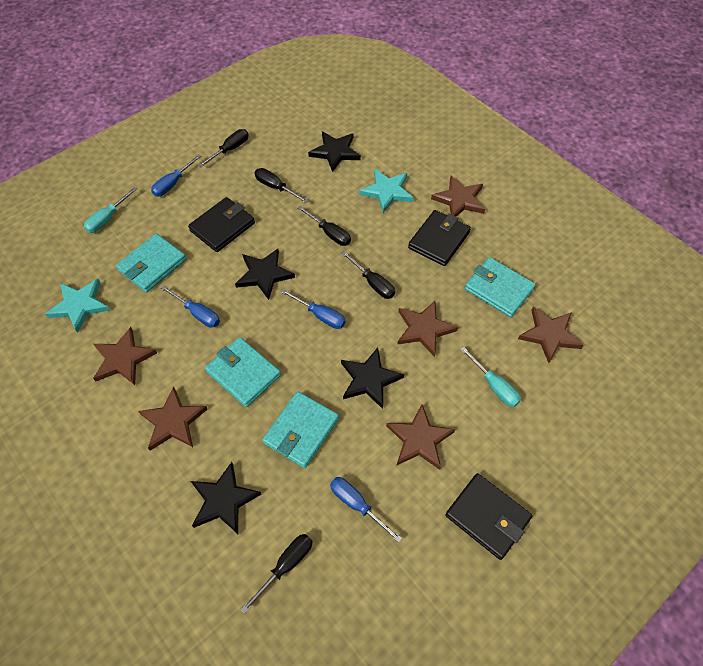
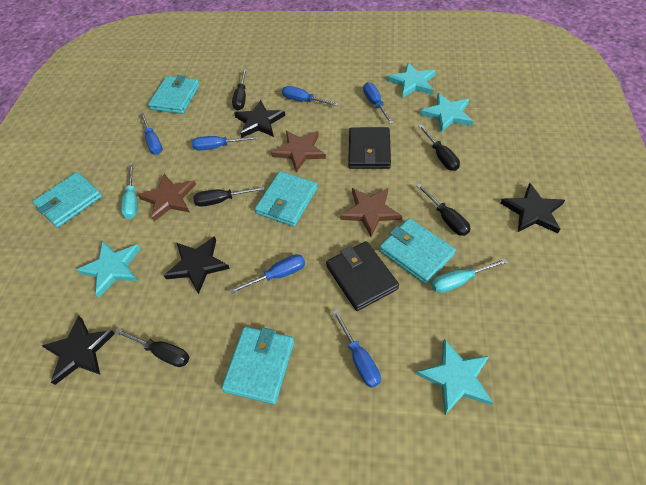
black wallet: 3 -> 2
blue screwdriver: 4 -> 6
brown star: 6 -> 3
turquoise star: 2 -> 4
turquoise wallet: 4 -> 5

